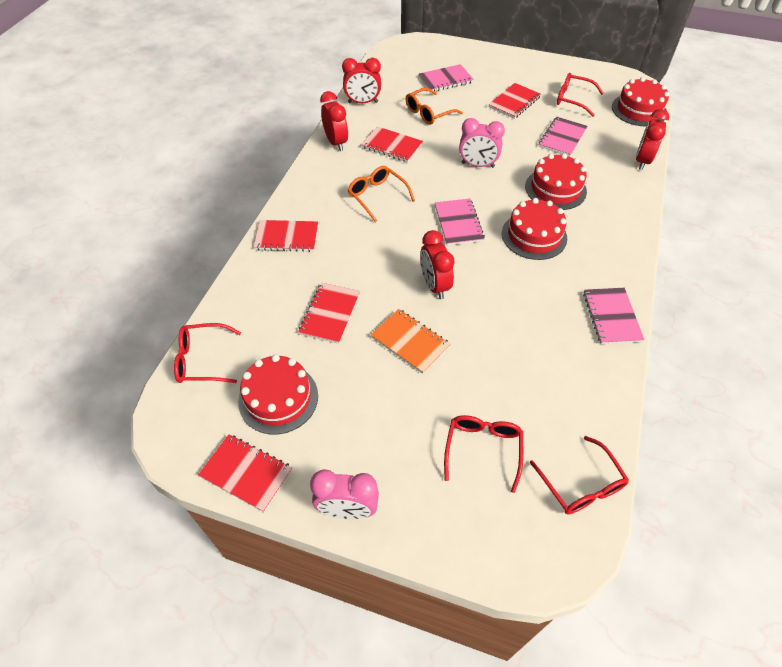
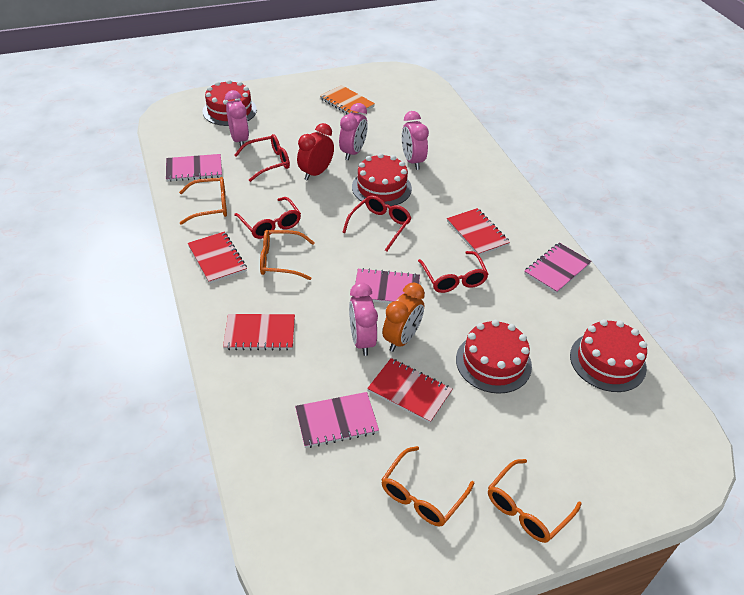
orange clock: 0 -> 1
orange glasses: 2 -> 4
pink clock: 2 -> 4
red clock: 4 -> 1
red notebook: 5 -> 4

